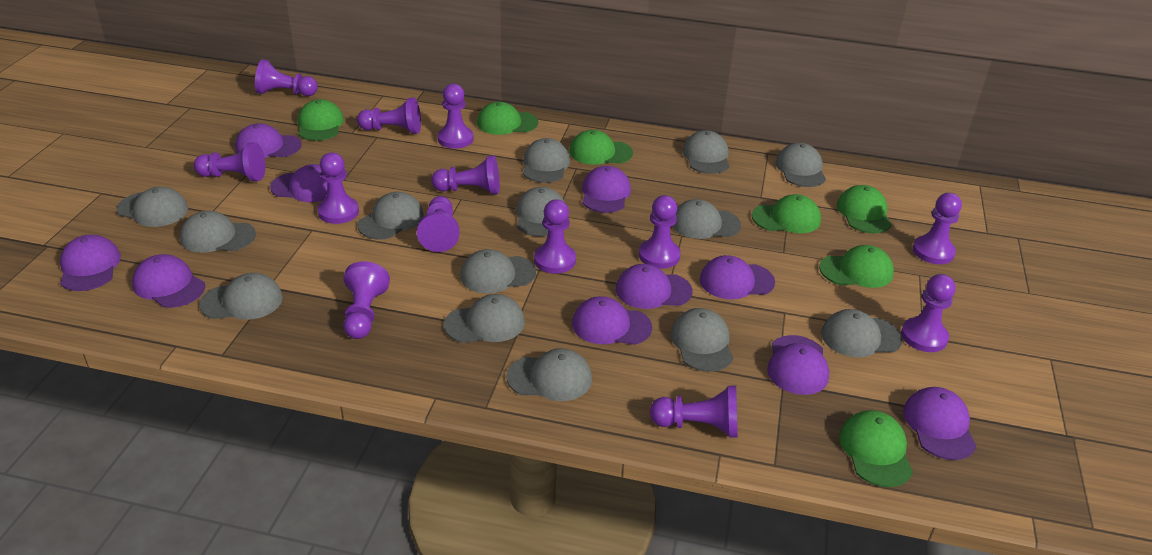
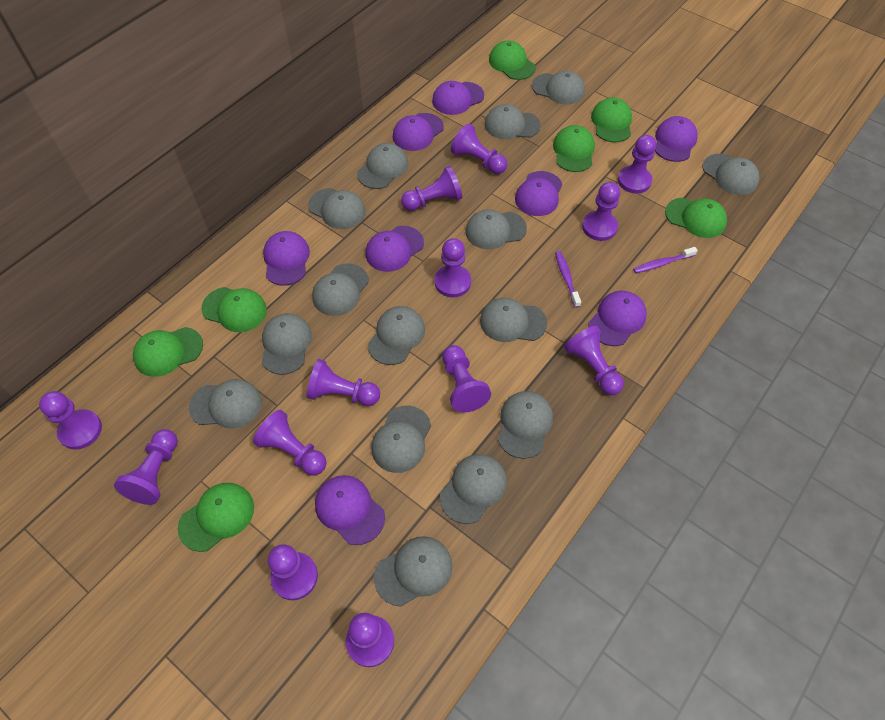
grey cap: 14 -> 15
purple cap: 10 -> 8
purple toothbrush: 0 -> 2

